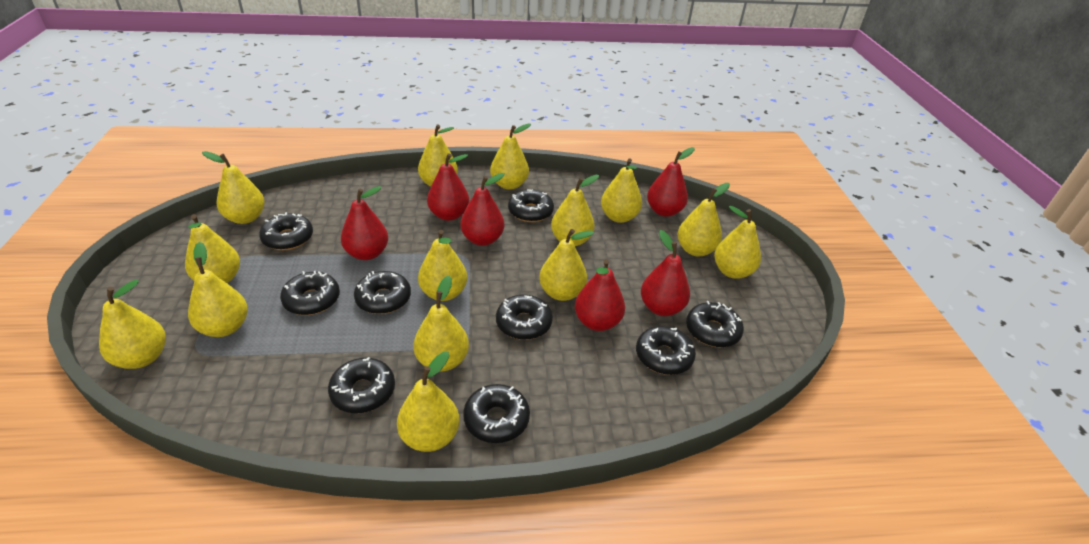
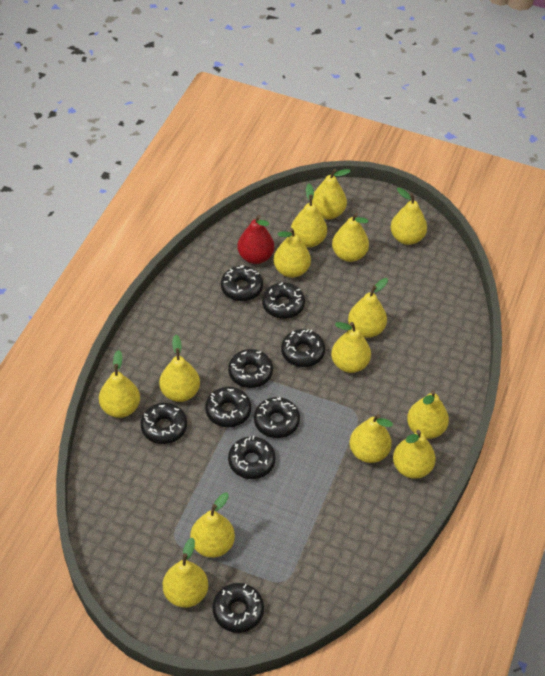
red pear: 6 -> 1

